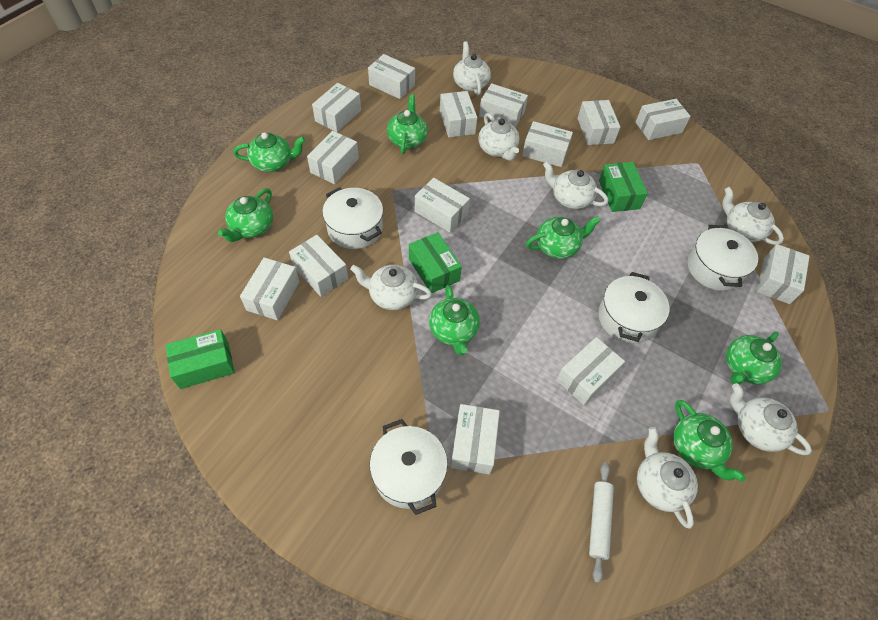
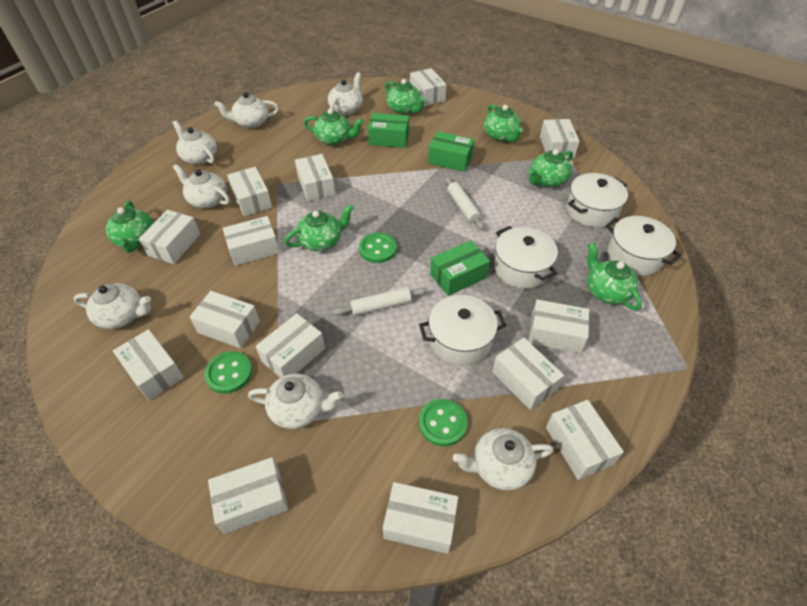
green button: 0 -> 3
white rolling pin: 1 -> 2

